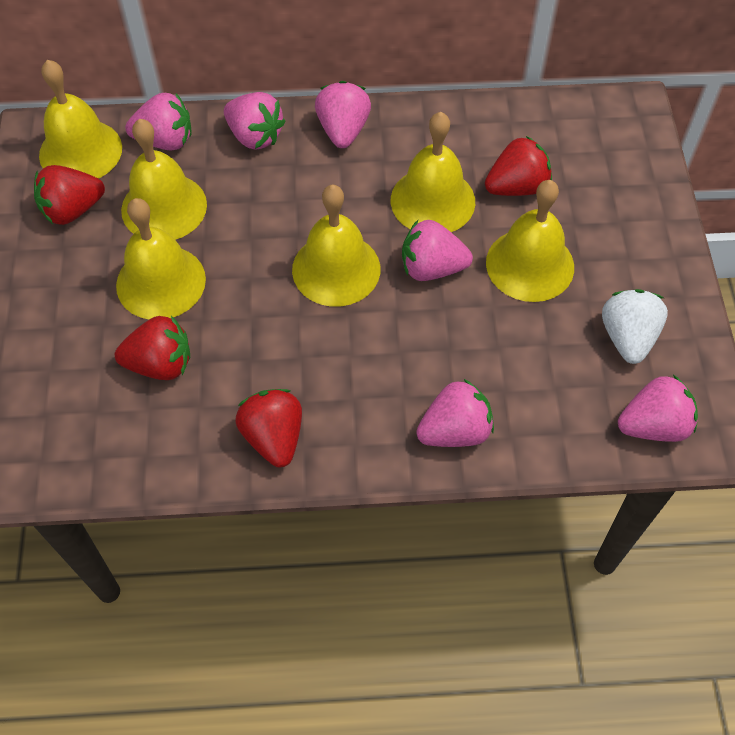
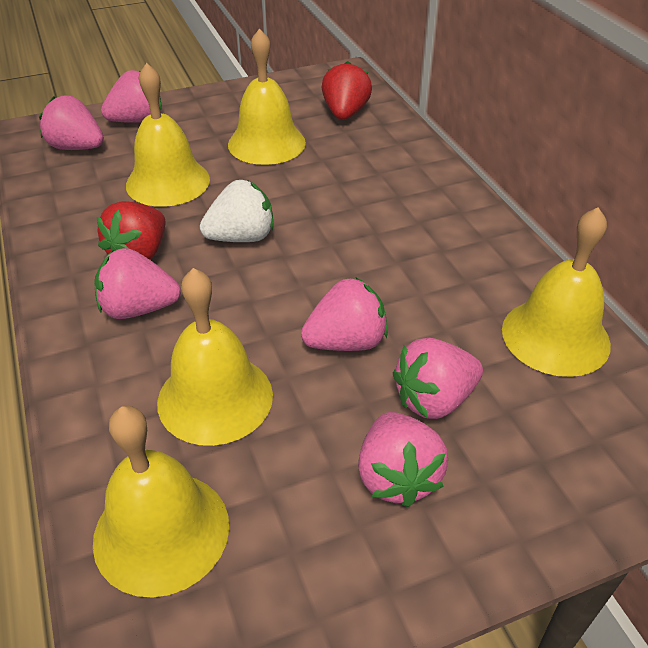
red strawberry: 4 -> 2
yellow bell: 6 -> 5

